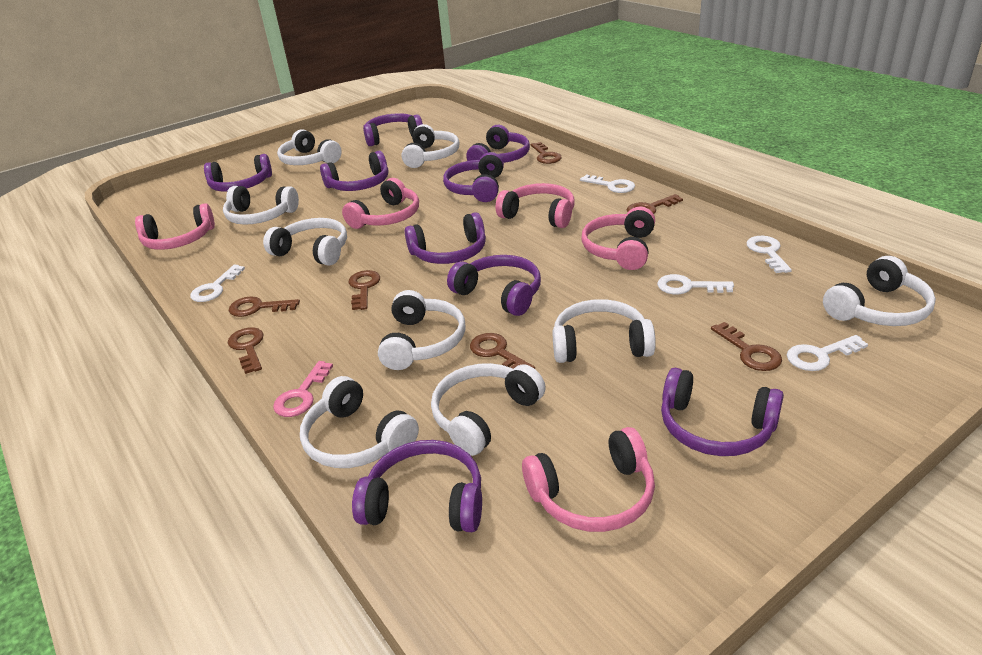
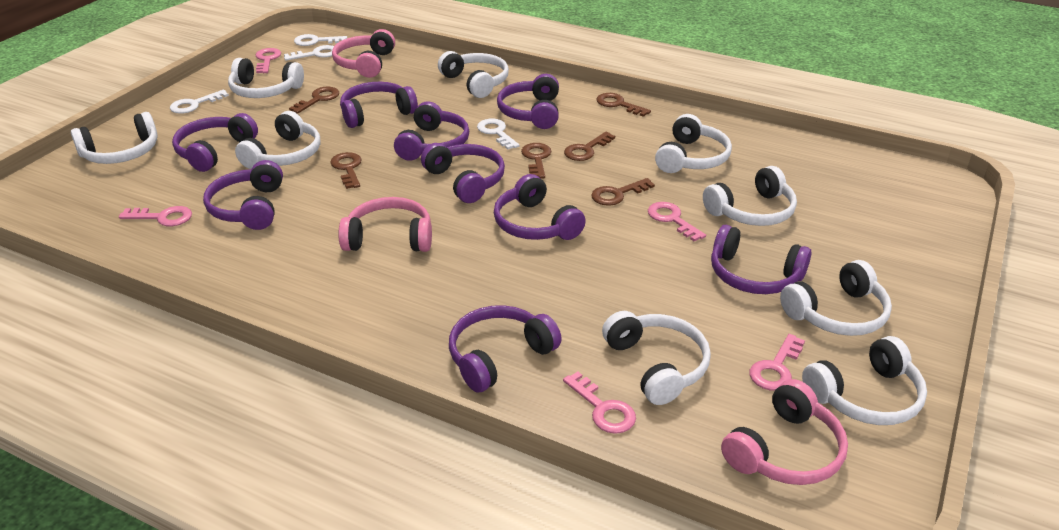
brown key: 7 -> 6
pink headphones: 5 -> 3
pink key: 1 -> 5
white key: 5 -> 4

